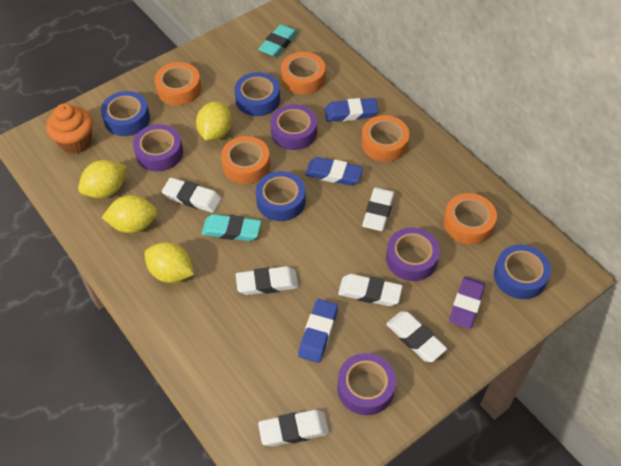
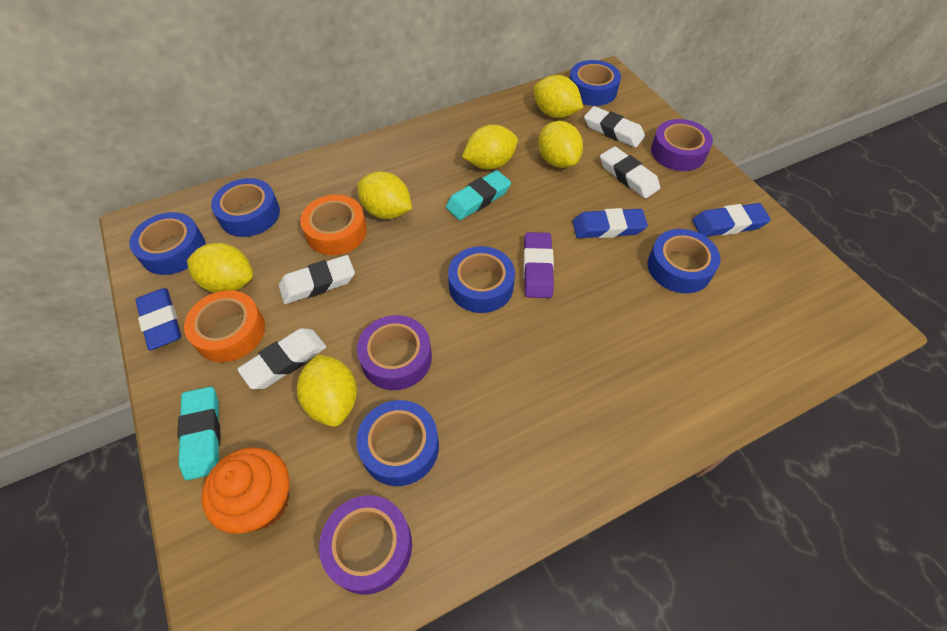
blue tape: 4 -> 6
orange tape: 5 -> 2
purple tape: 4 -> 3
white eraser: 6 -> 4
yellow lemon: 4 -> 6

